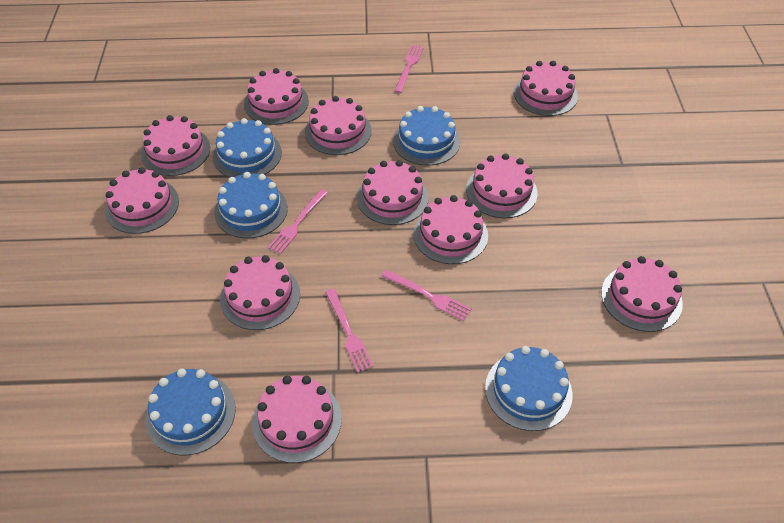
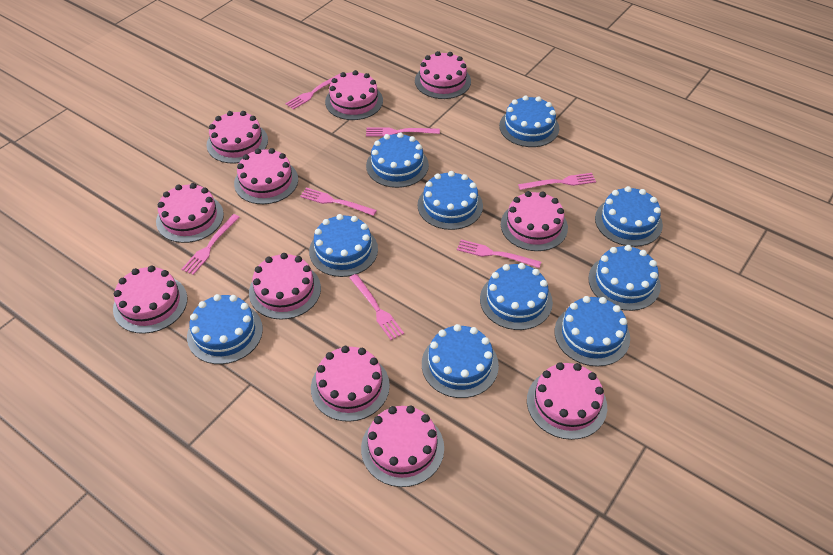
blue cake: 5 -> 10
pink fork: 4 -> 7

